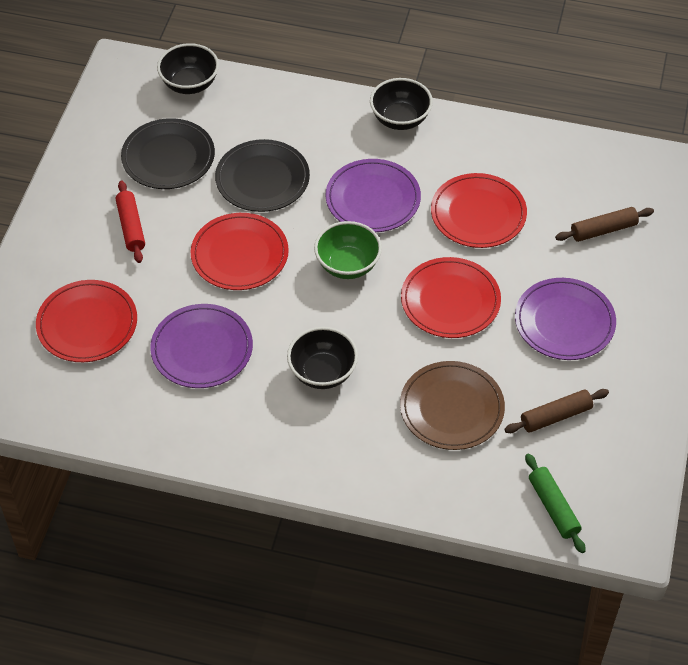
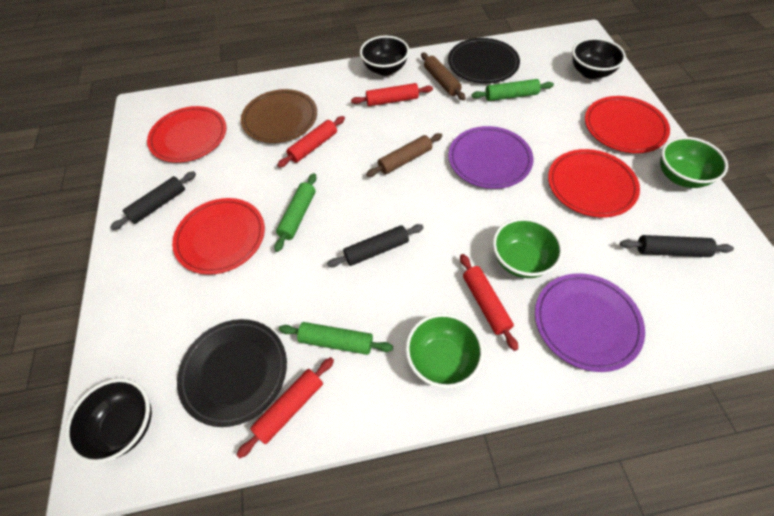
black rolling pin: 0 -> 3
green bowl: 1 -> 3
green rolling pin: 1 -> 3
purple plate: 3 -> 2
red rolling pin: 1 -> 4

